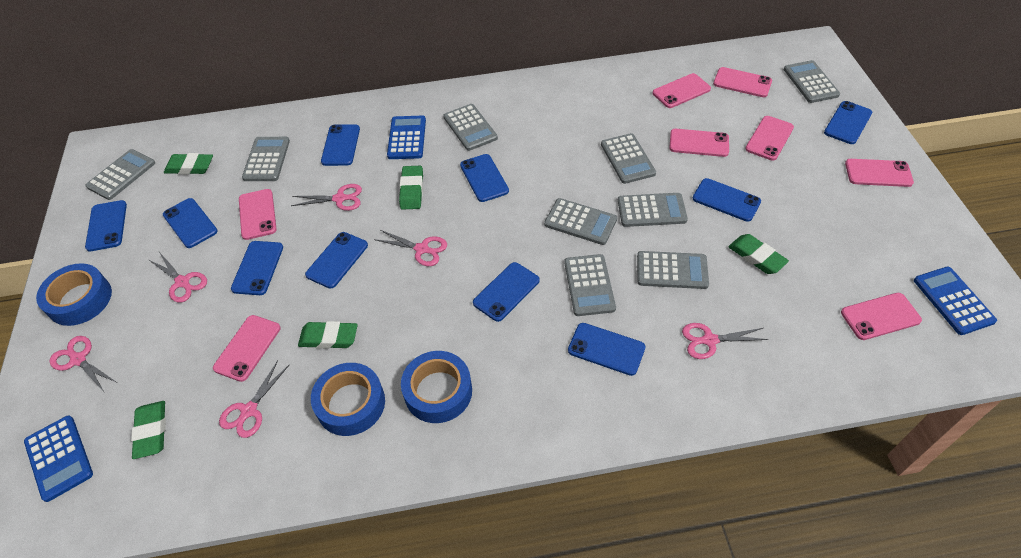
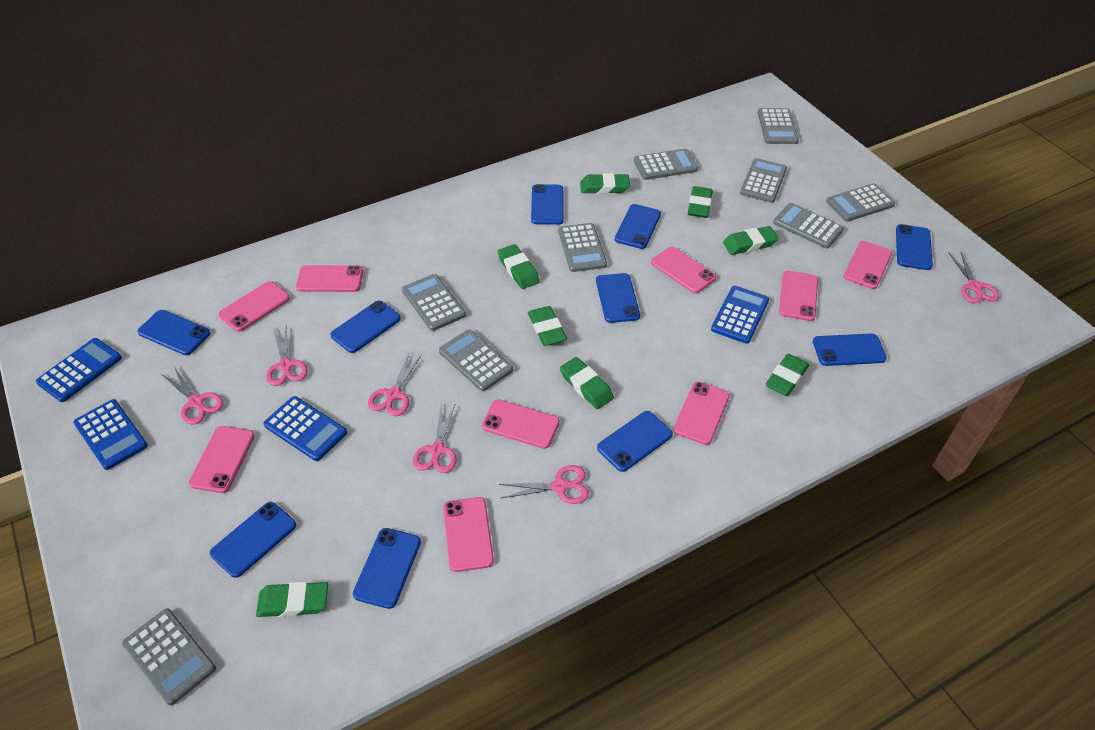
blue calculator: 3 -> 4
blue tape: 3 -> 0
green eraser: 5 -> 8
pink phone: 8 -> 9

